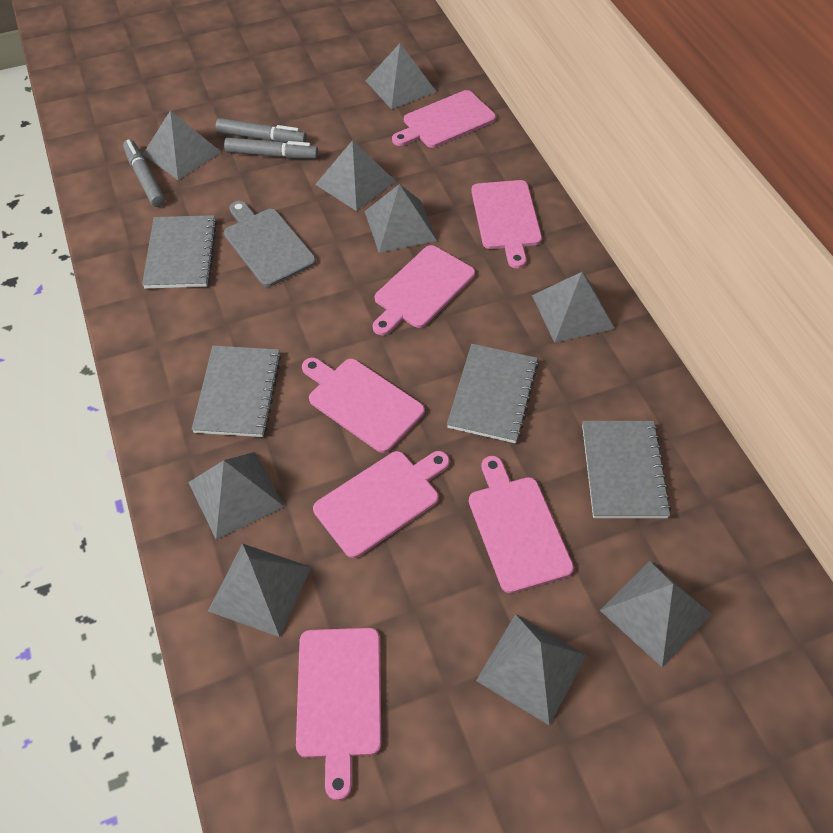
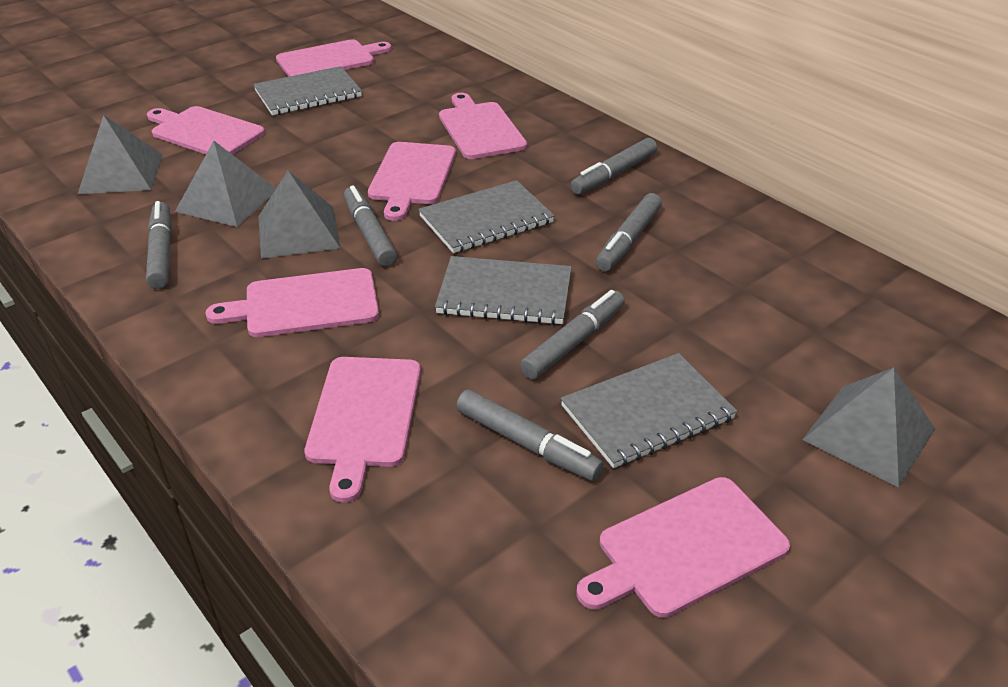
grey cutting board: 1 -> 0
grey marker: 3 -> 6
grey pyramid: 9 -> 4

